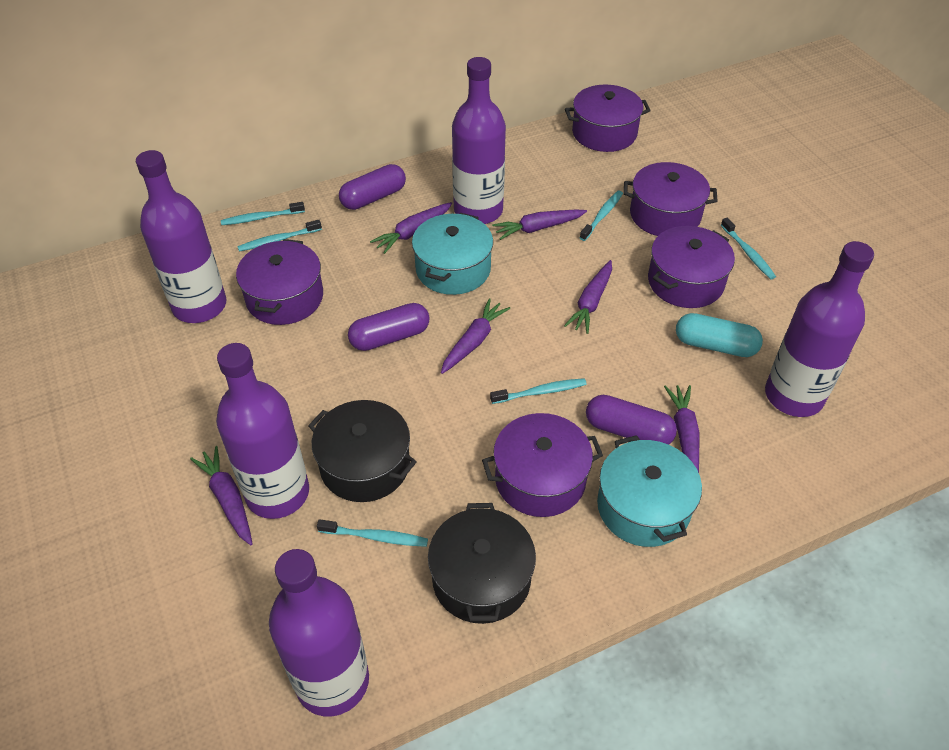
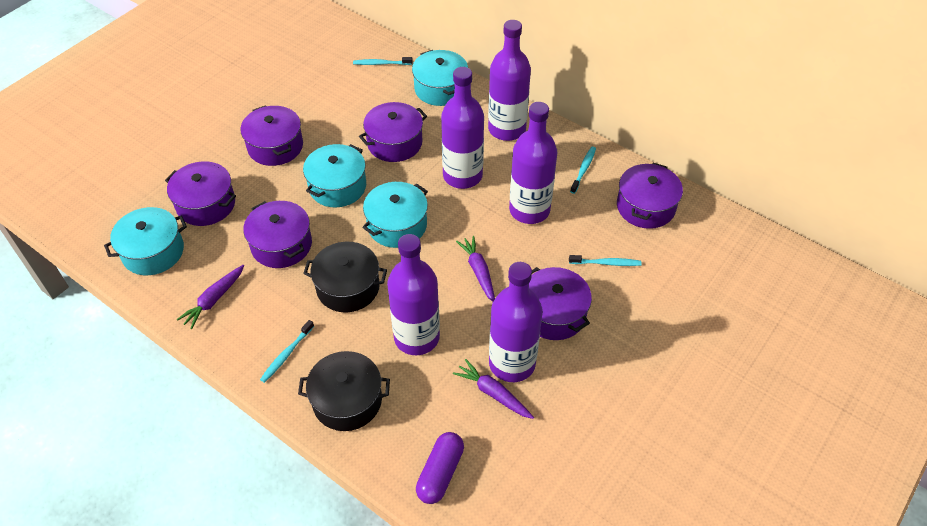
purple capsule: 3 -> 1
purple carrot: 6 -> 3
purple pot: 5 -> 6
turquoise capsule: 1 -> 0
turquoise pot: 2 -> 4
turquoise toothbrush: 6 -> 4

